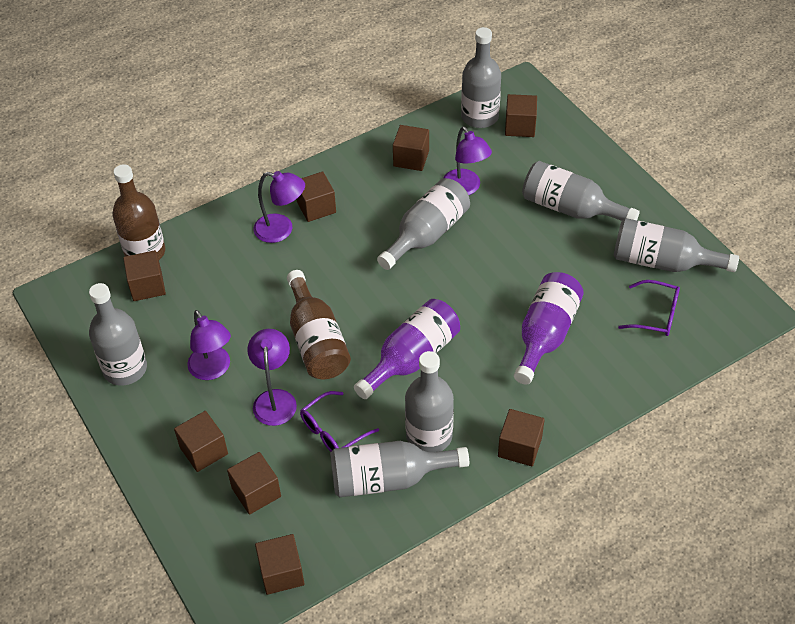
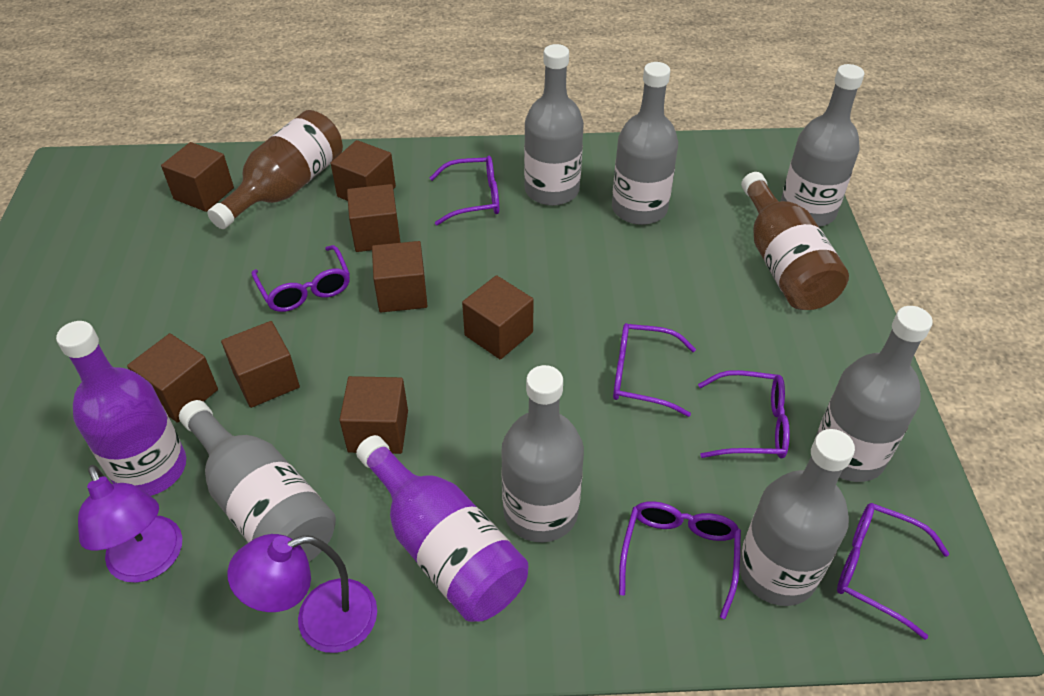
purple glasses: 2 -> 6
purple lamp: 4 -> 2

